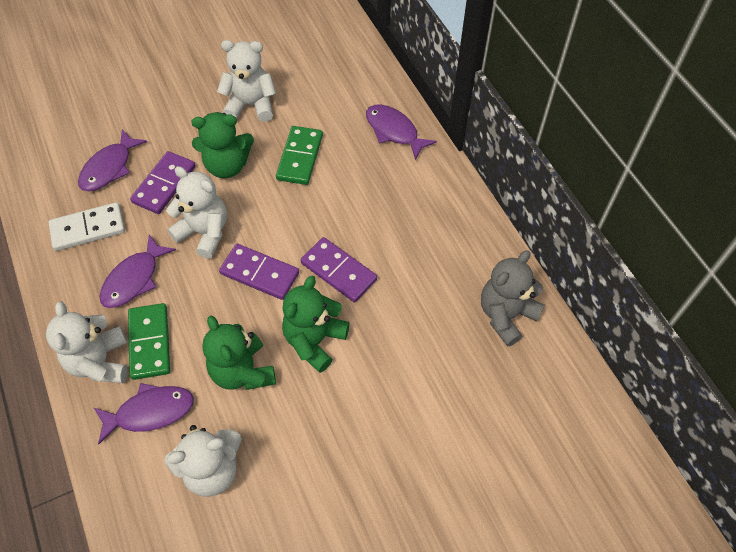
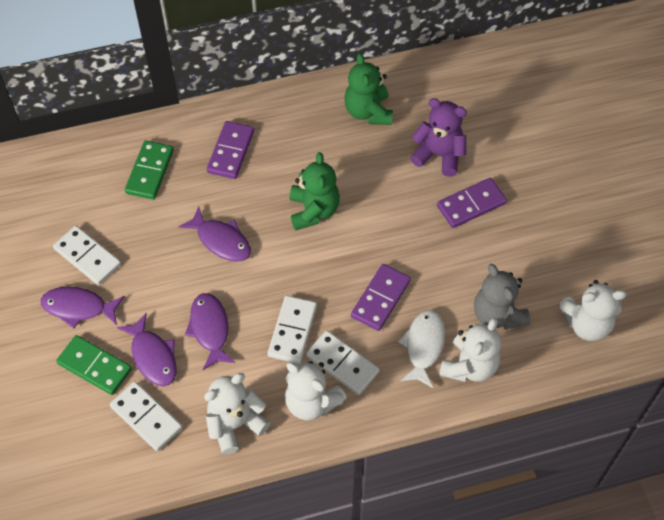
green teddy bear: 3 -> 2
purple teddy bear: 0 -> 1
white domino: 1 -> 4
white fish: 0 -> 1

